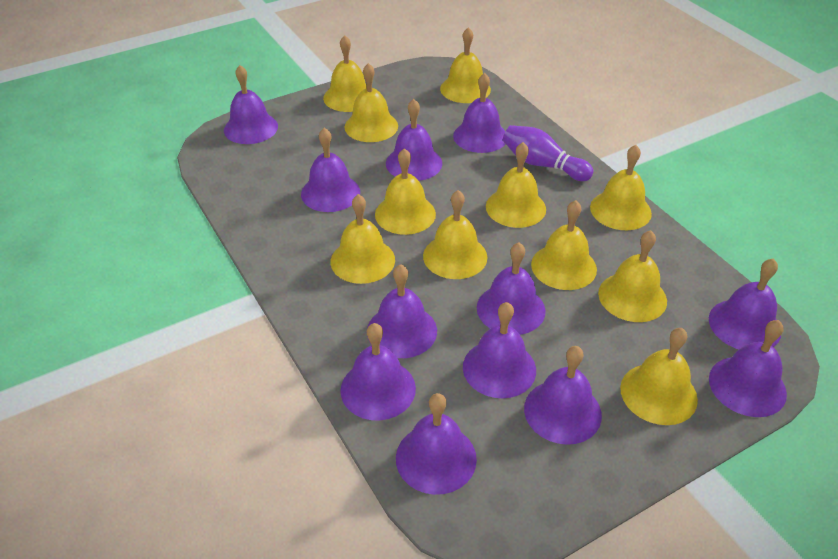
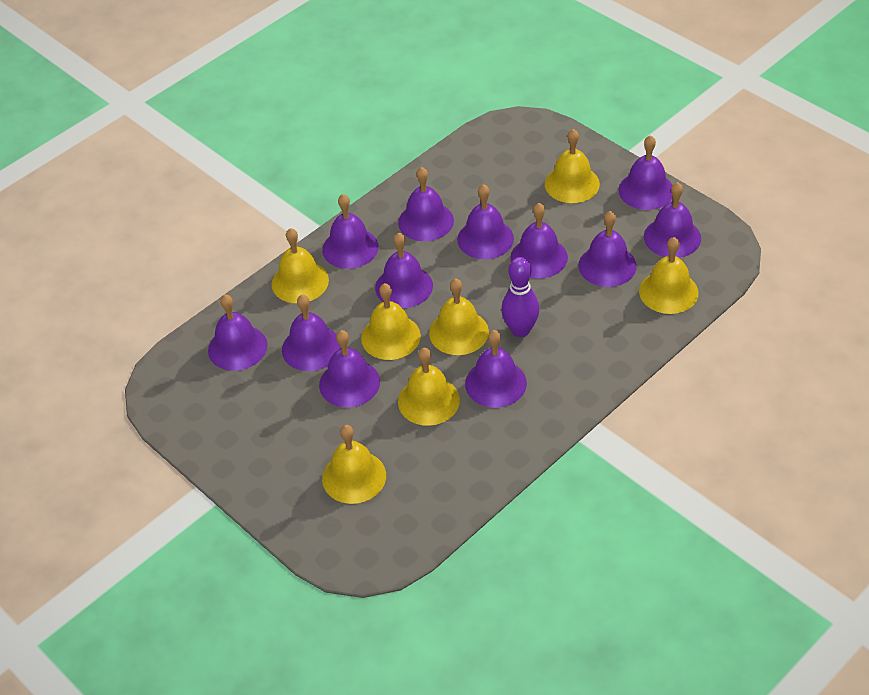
yellow bell: 11 -> 7

